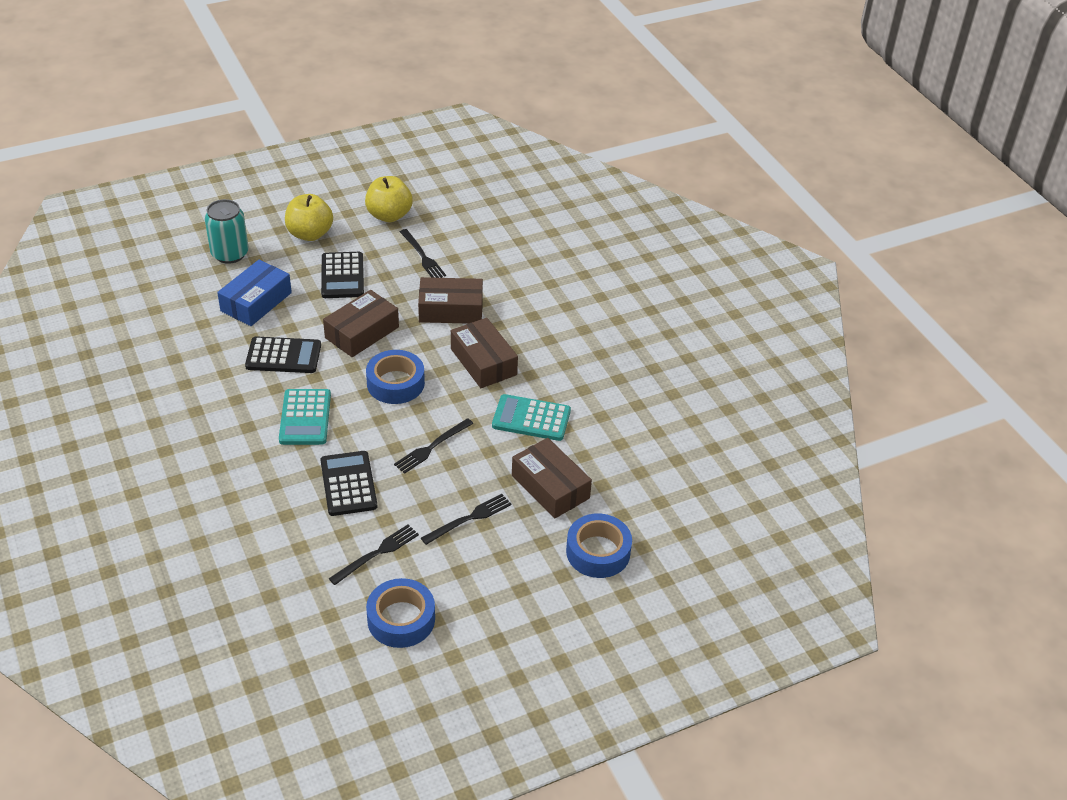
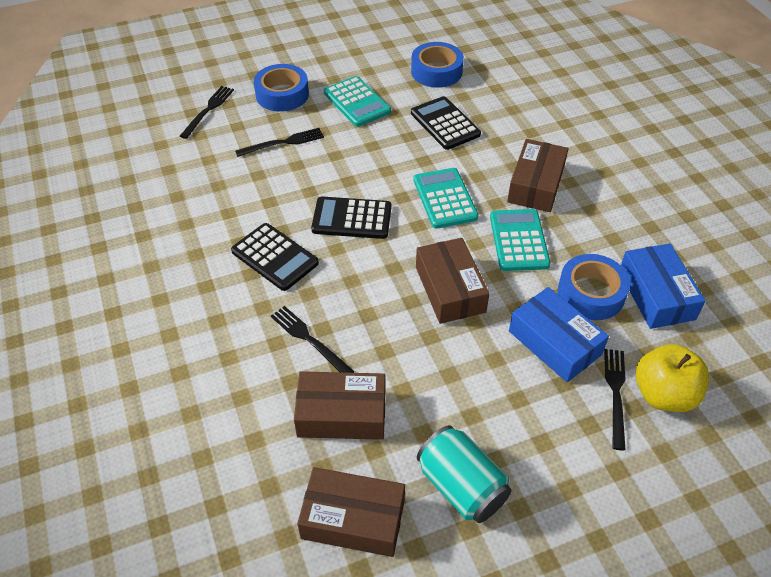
blue box: 1 -> 2
turquoise calculator: 2 -> 3
yellow apple: 2 -> 1

